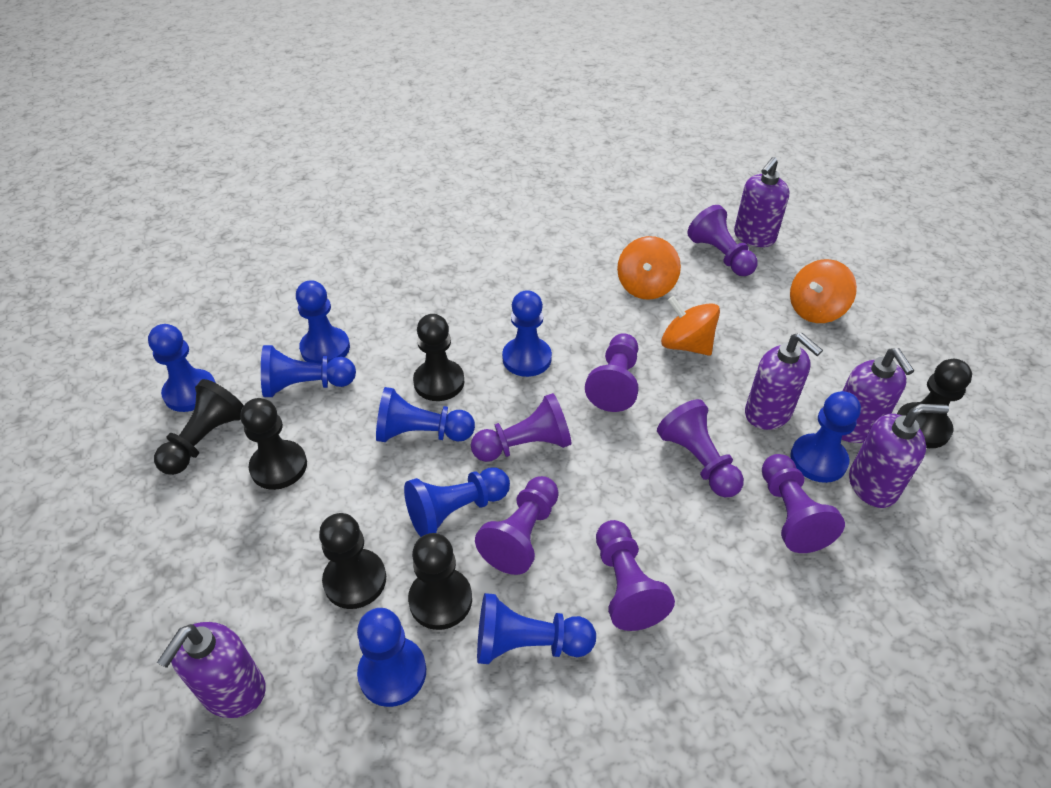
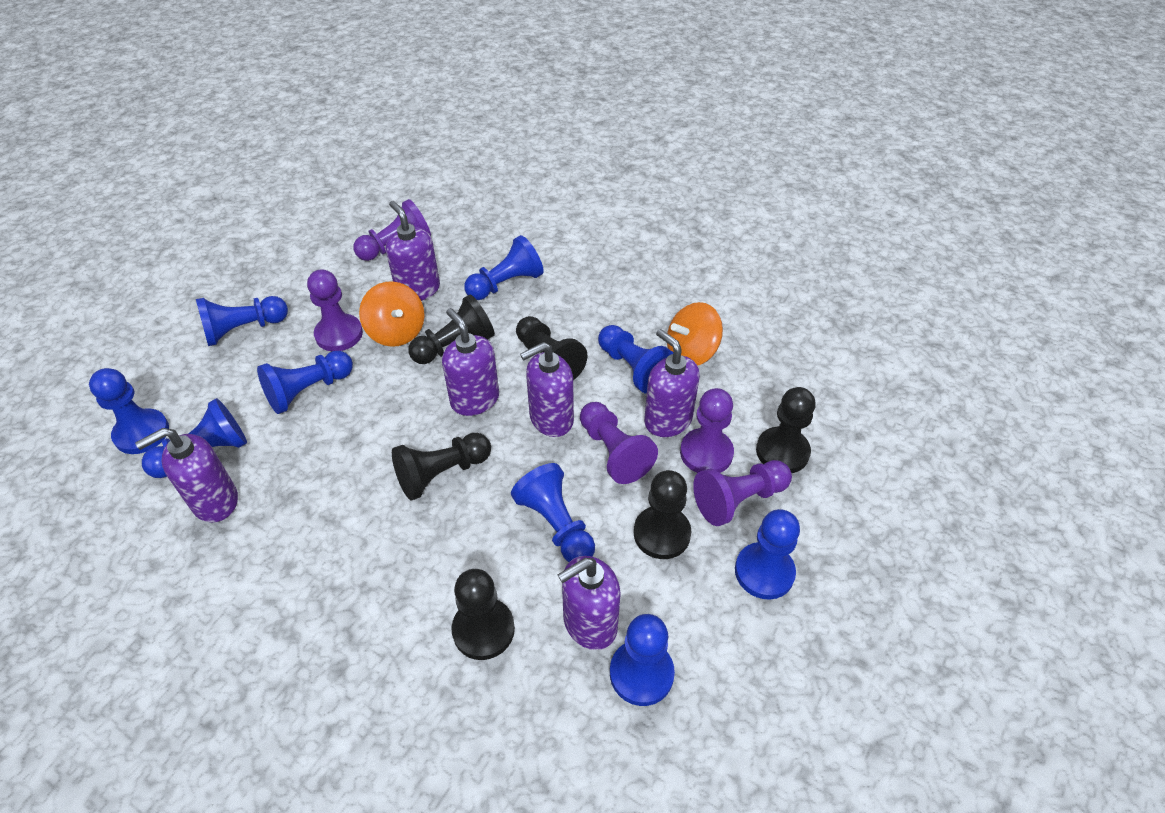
orange spinning top: 3 -> 2
purple pawn: 7 -> 5
purple soap dispenser: 5 -> 6

